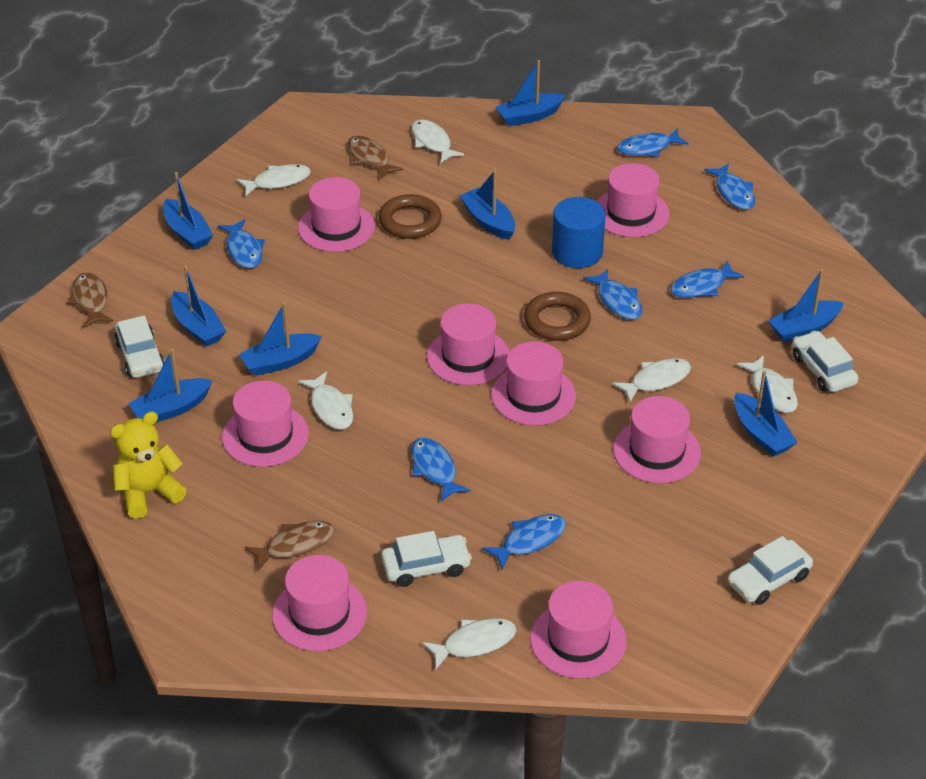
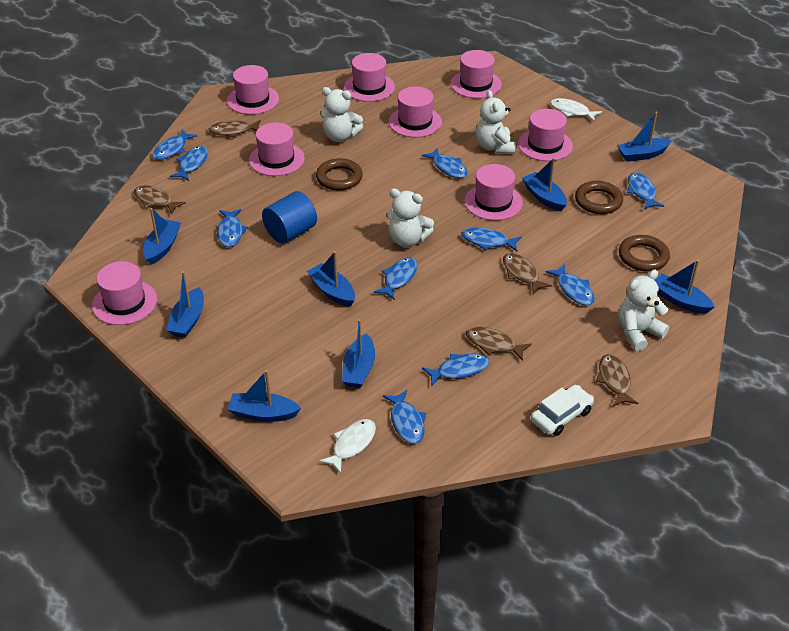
blue fish: 7 -> 10
brown fish: 3 -> 5
brown ring: 2 -> 3
white car: 4 -> 1
white fish: 6 -> 2
white teddy bear: 0 -> 4
yellow teddy bear: 1 -> 0

